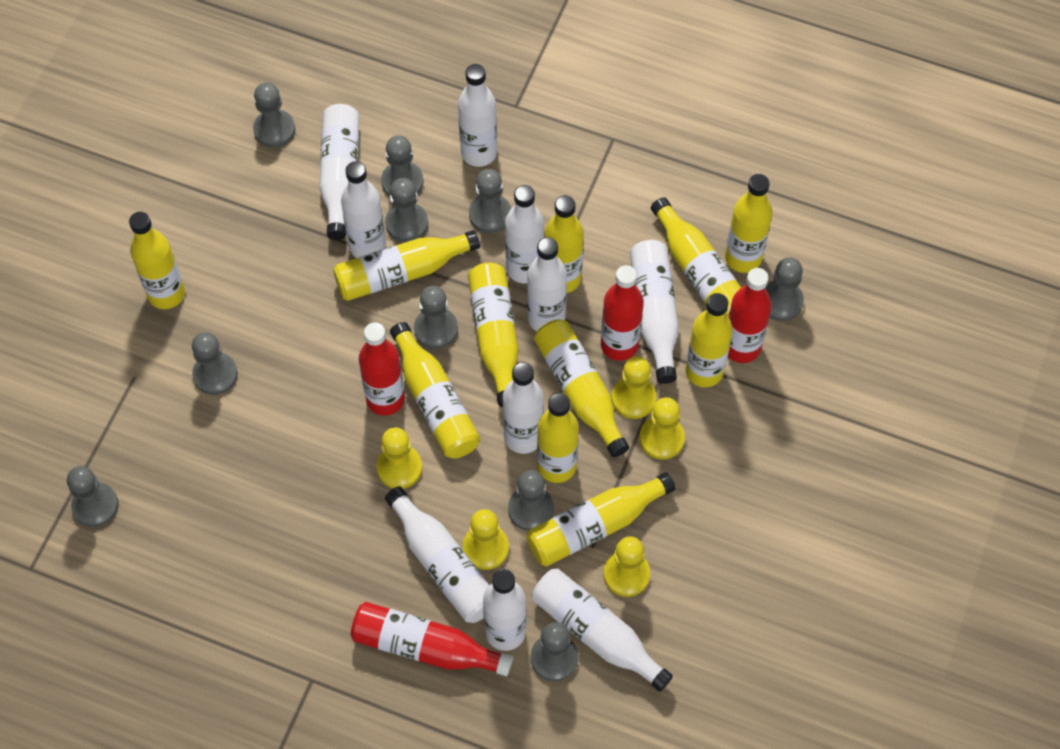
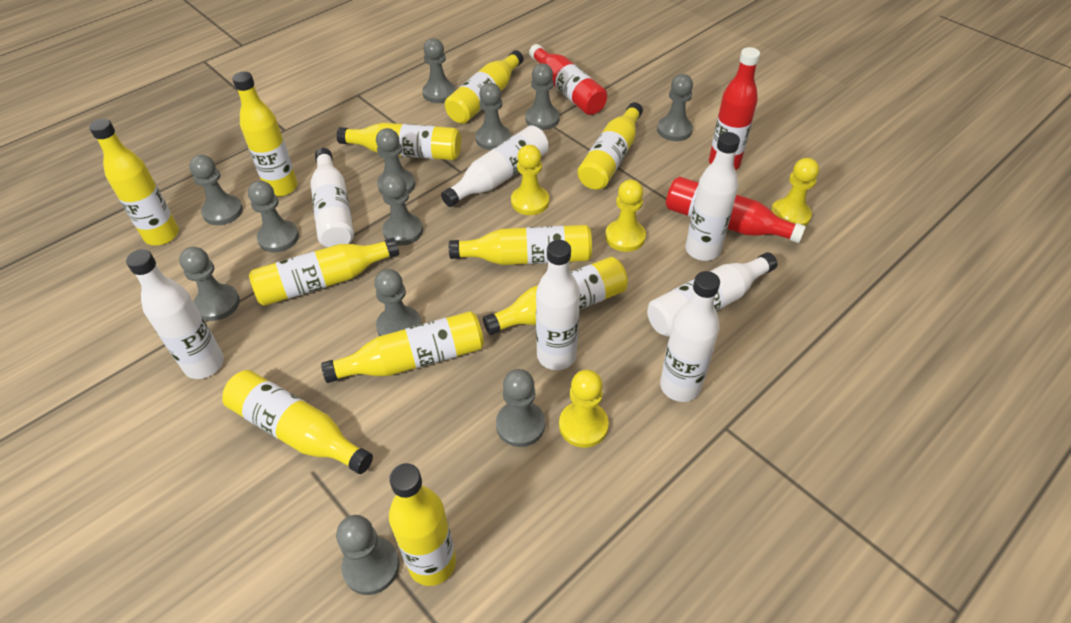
grey pawn: 10 -> 12
red bottle: 4 -> 3
white bottle: 10 -> 7
yellow pawn: 5 -> 4

